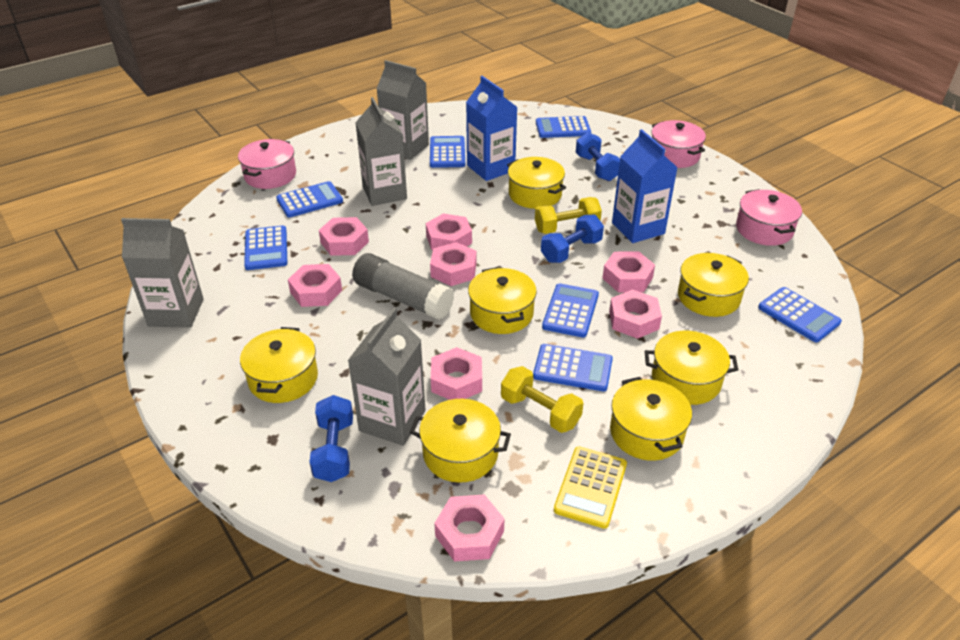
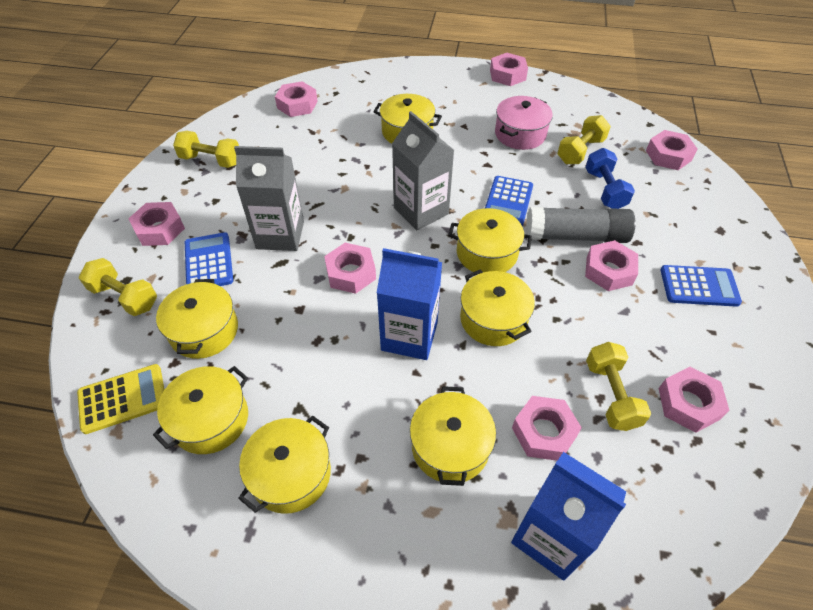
blue calculator: 7 -> 3
blue dumbbell: 3 -> 1
grey carton: 4 -> 2
pink pot: 3 -> 1
yellow dumbbell: 2 -> 4

